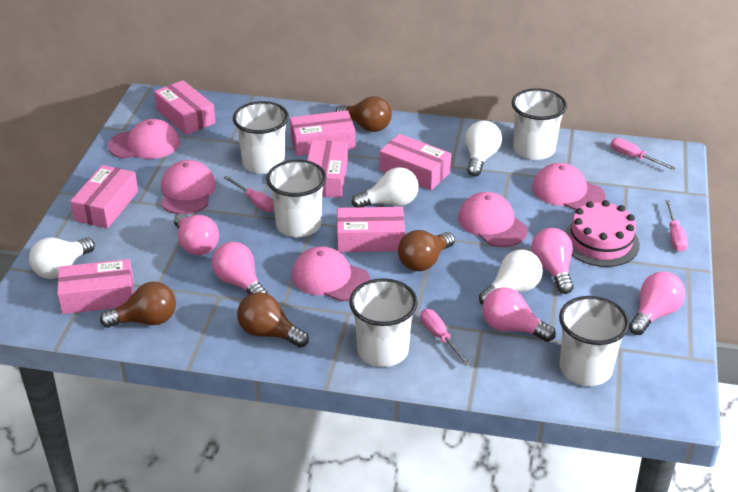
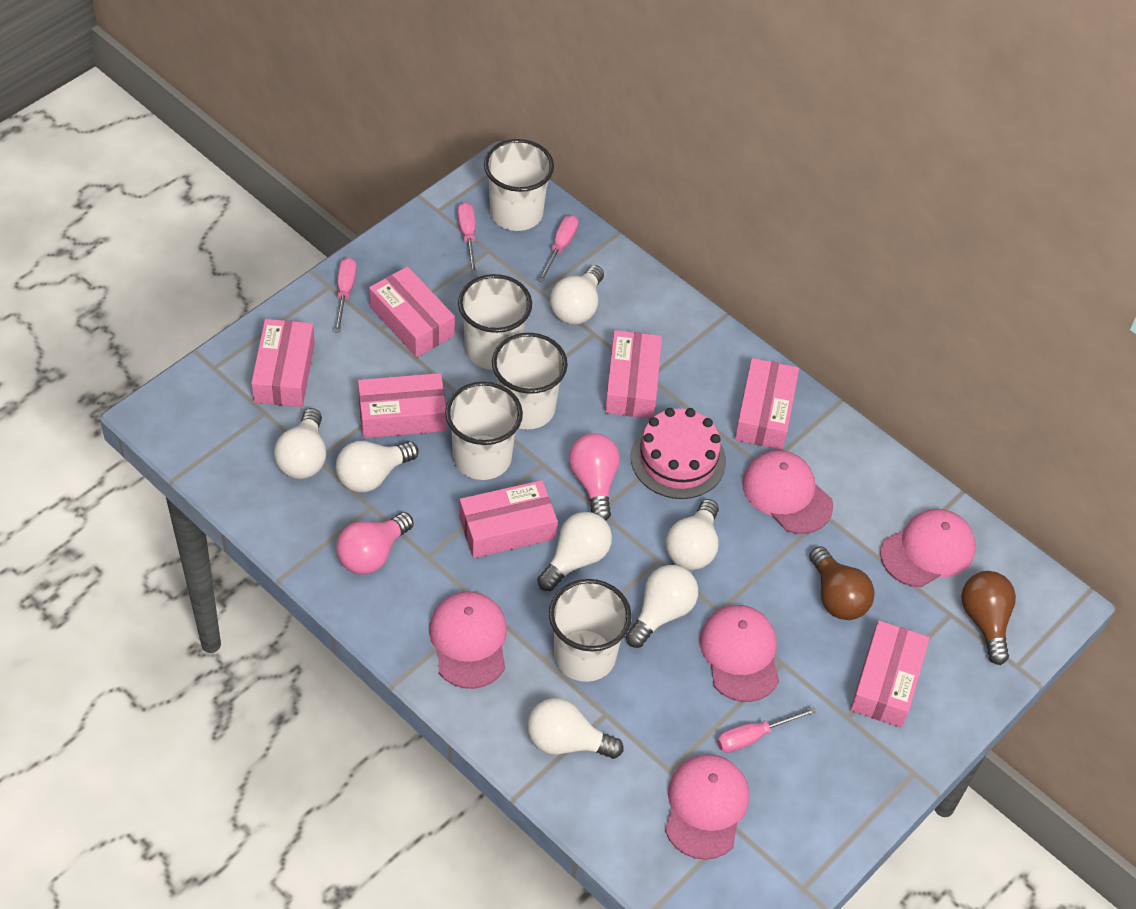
brown light bulb: 4 -> 2
pink light bulb: 5 -> 2
white light bulb: 4 -> 7

